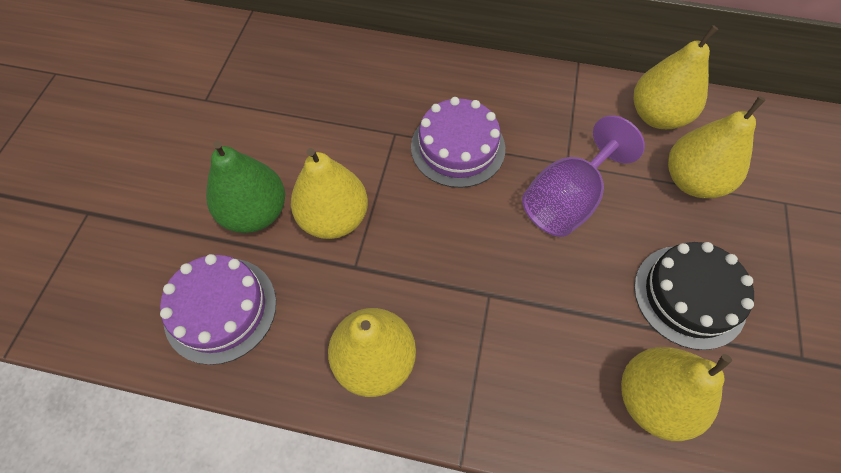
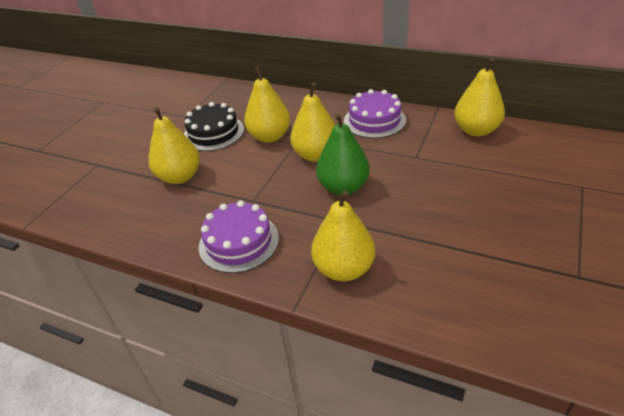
purple goblet: 1 -> 0

